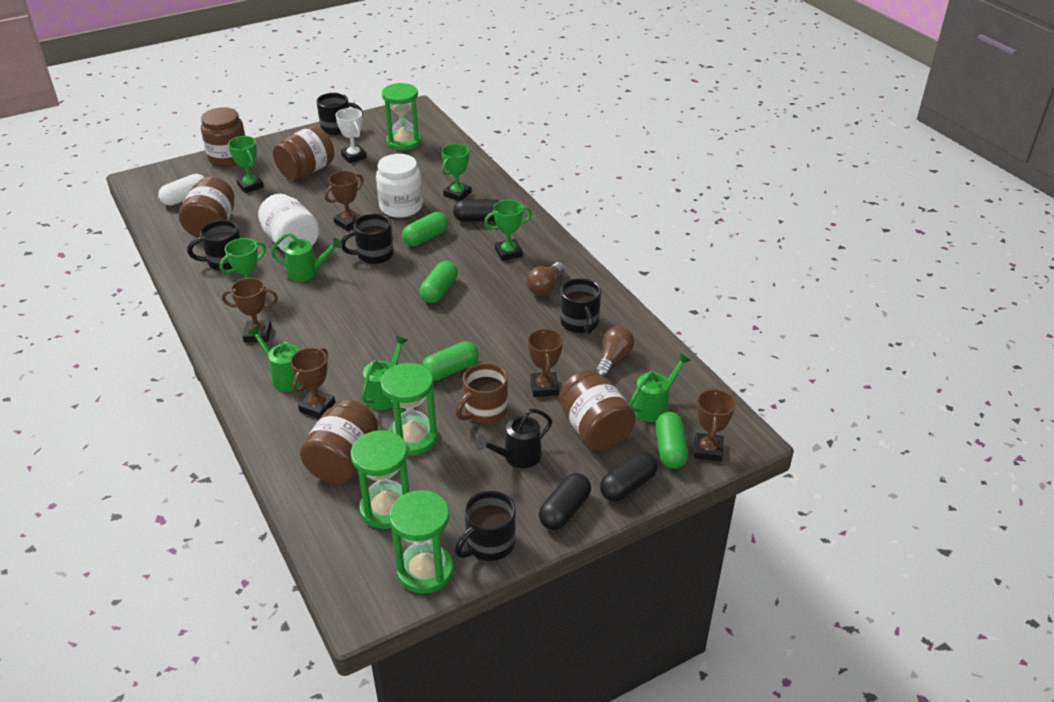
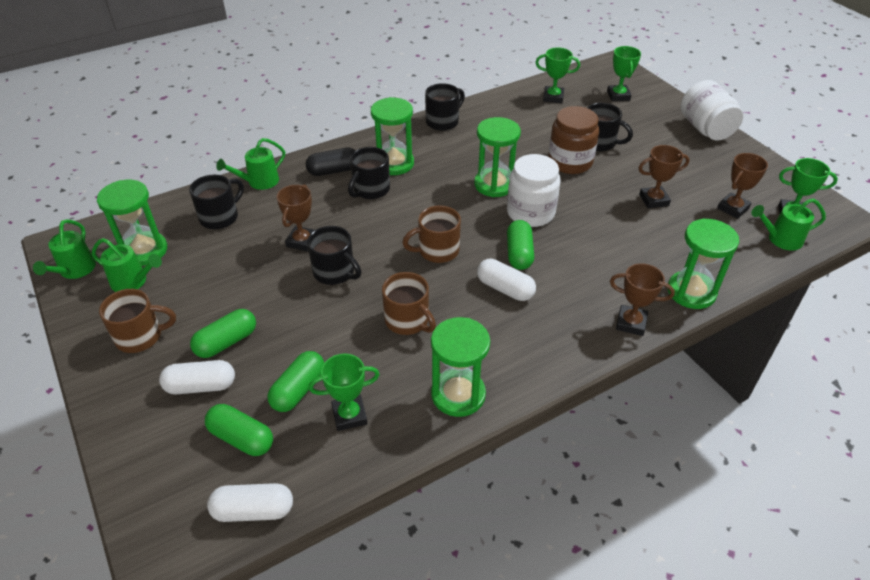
black capsule: 3 -> 1
black watering can: 1 -> 0
brown jar: 5 -> 1
brown light bulb: 2 -> 0
brown mug: 1 -> 3
brown trophy: 5 -> 4
green hourglass: 4 -> 5
white capsule: 1 -> 3
white trophy: 1 -> 0

